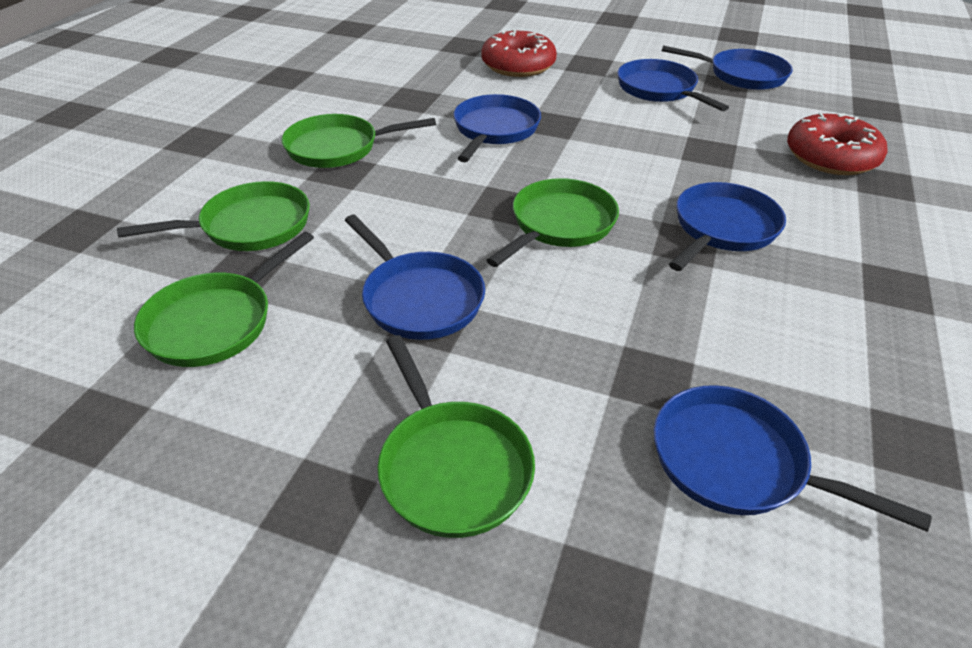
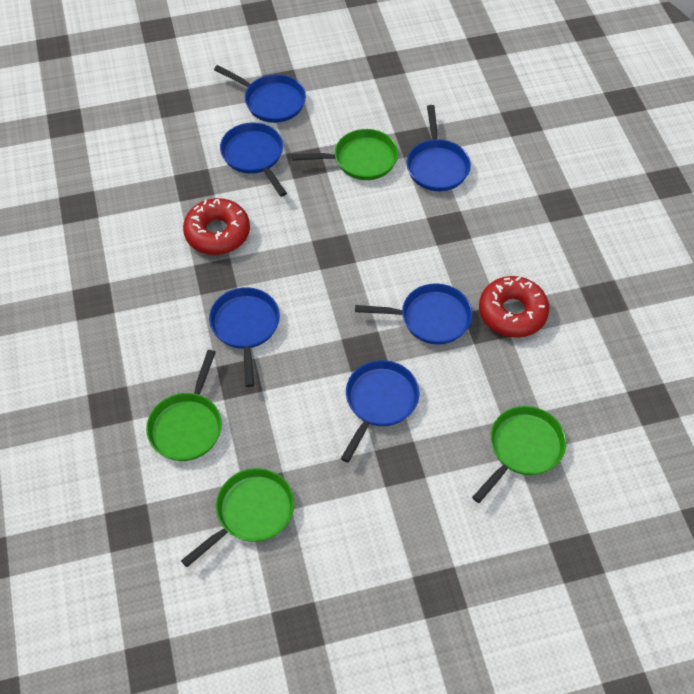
green pan: 5 -> 4

